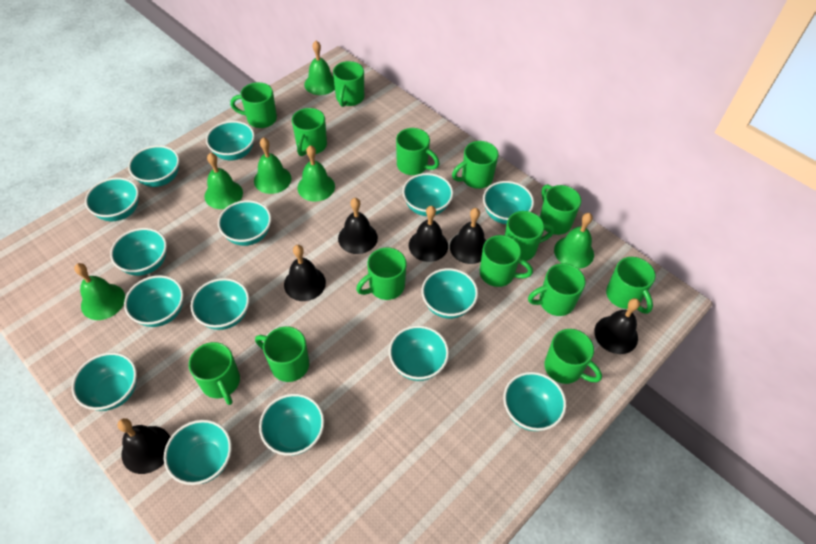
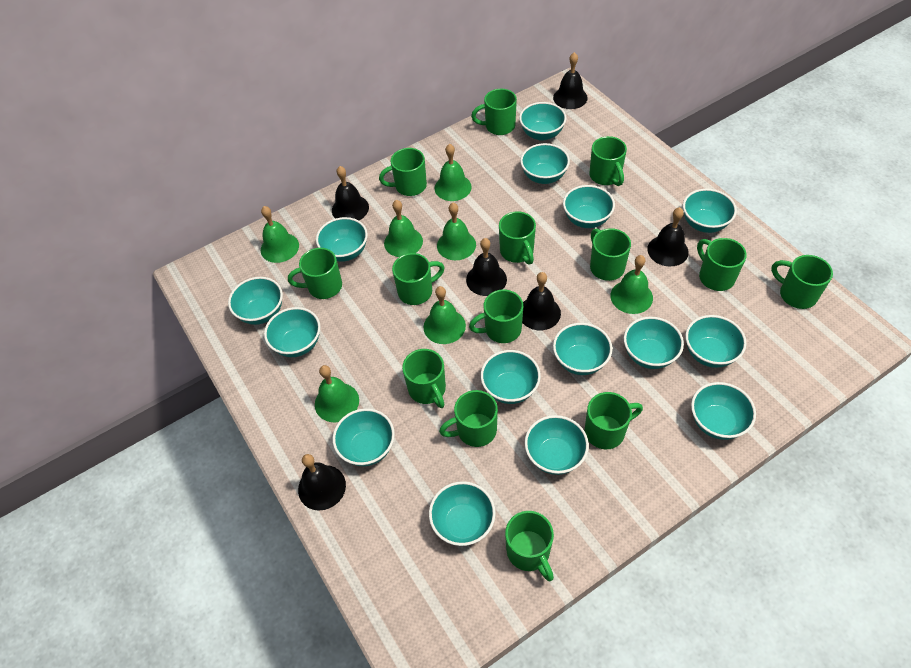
green bell: 6 -> 7

